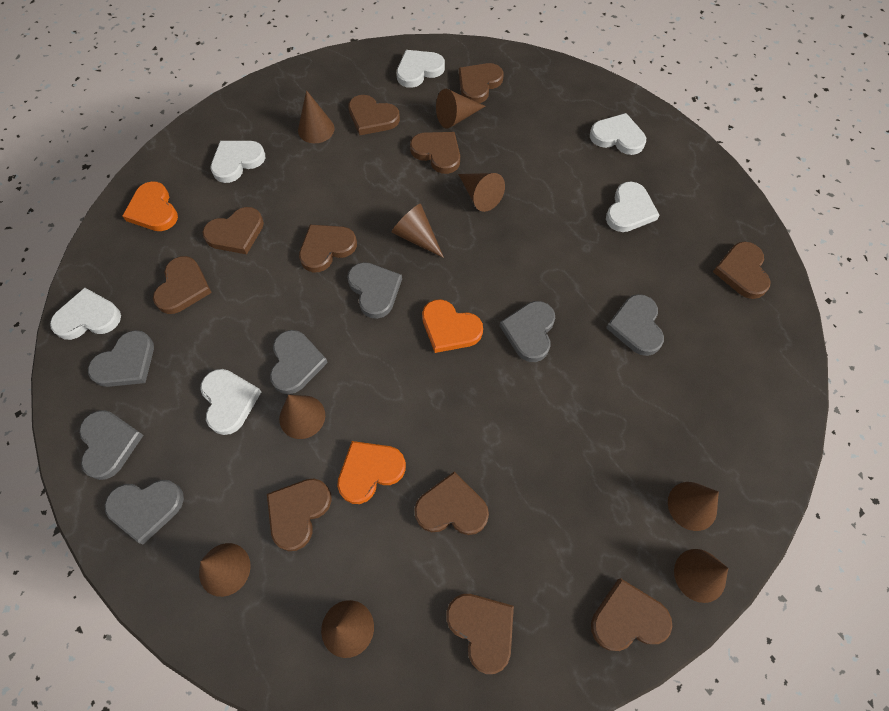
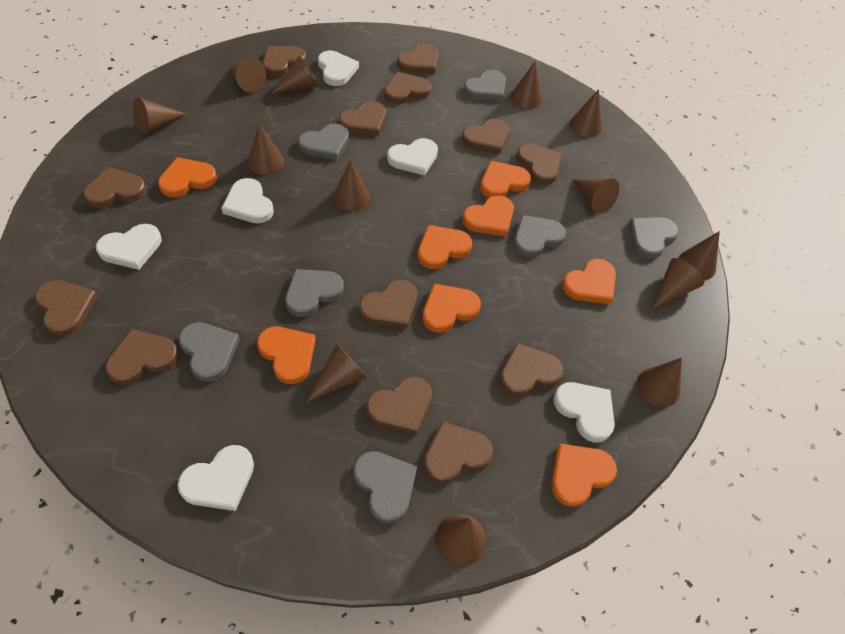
brown cone: 9 -> 13
brown heart: 11 -> 13
orange heart: 3 -> 8

